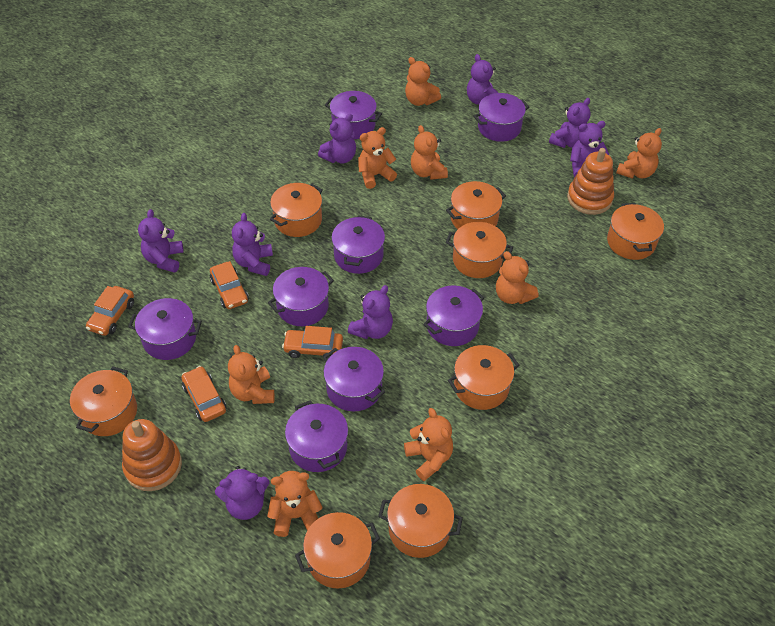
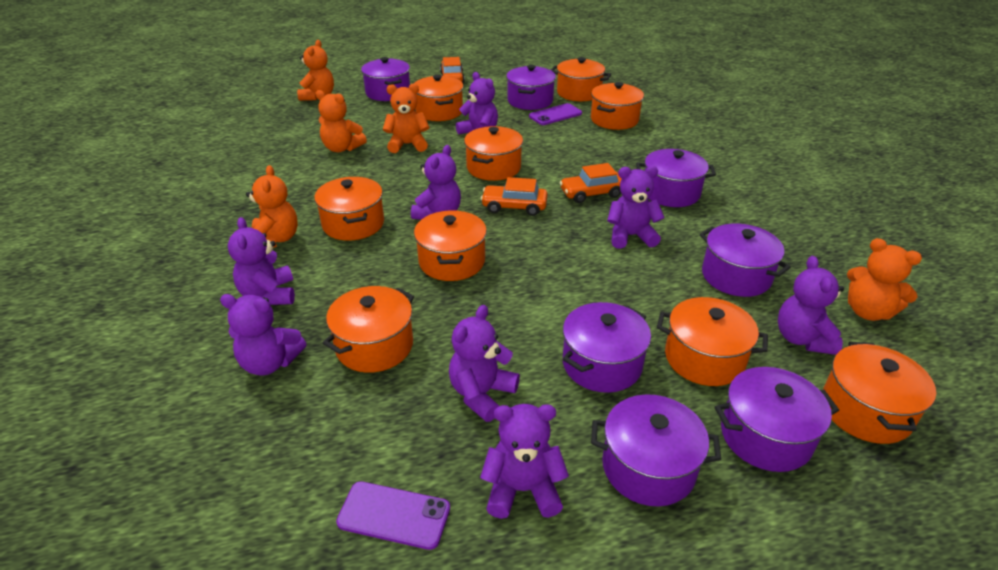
orange car: 4 -> 3
orange pot: 8 -> 9
orange stacking toy: 2 -> 0
orange teddy bear: 8 -> 5
purple phone: 0 -> 2
purple pot: 8 -> 7

